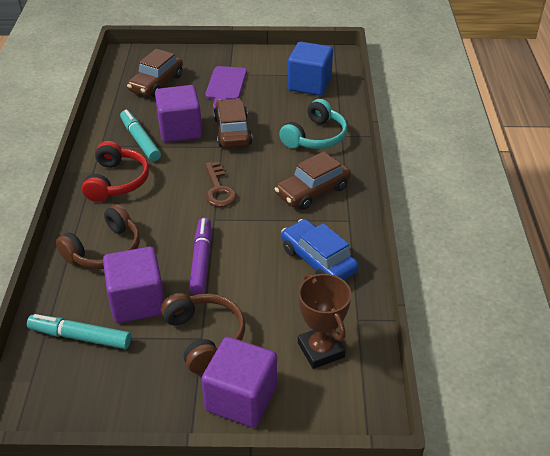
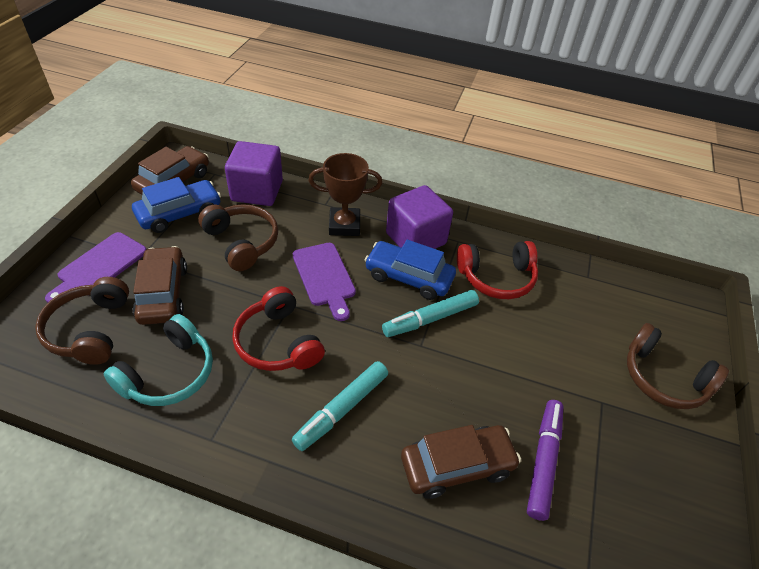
blue car: 1 -> 2
blue cube: 1 -> 0
brown headphones: 2 -> 3
brown key: 1 -> 0
purple cube: 3 -> 2
purple cutting board: 1 -> 2
red headphones: 1 -> 2

